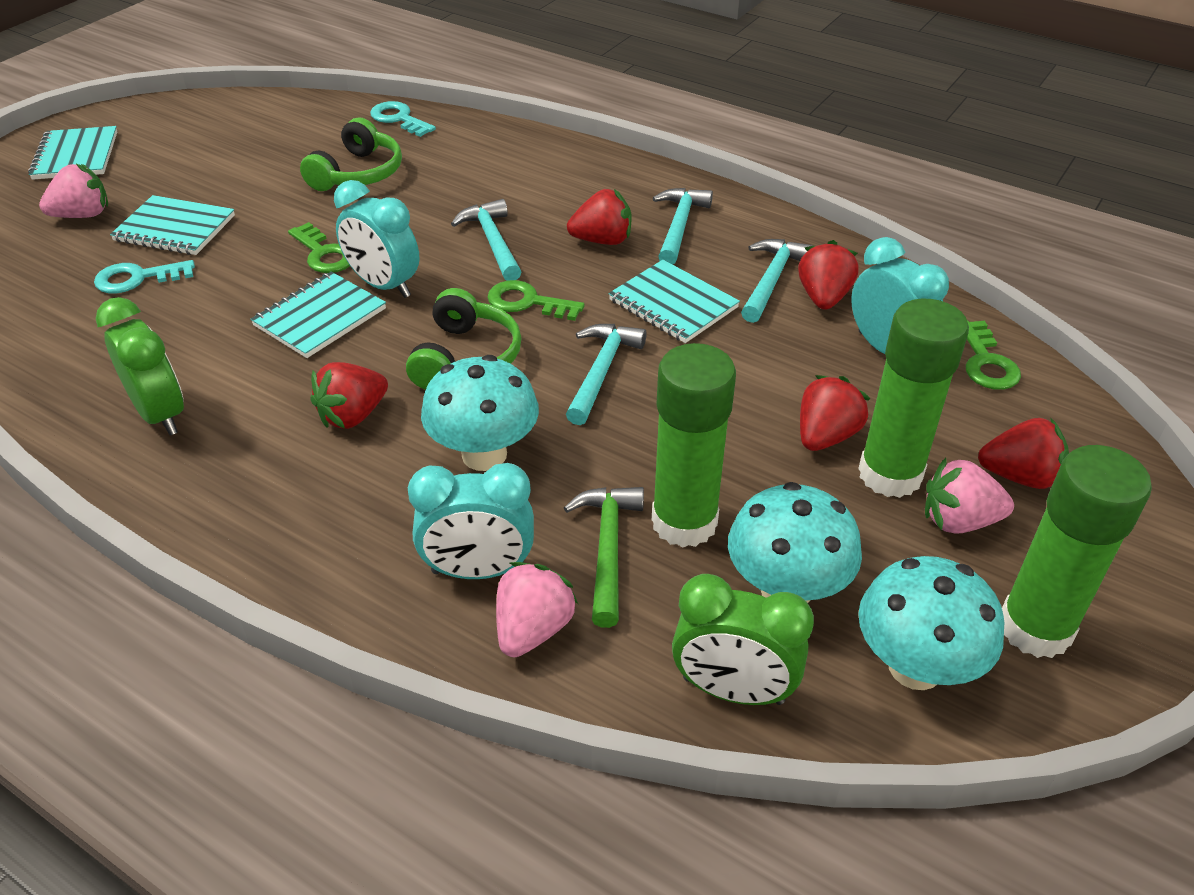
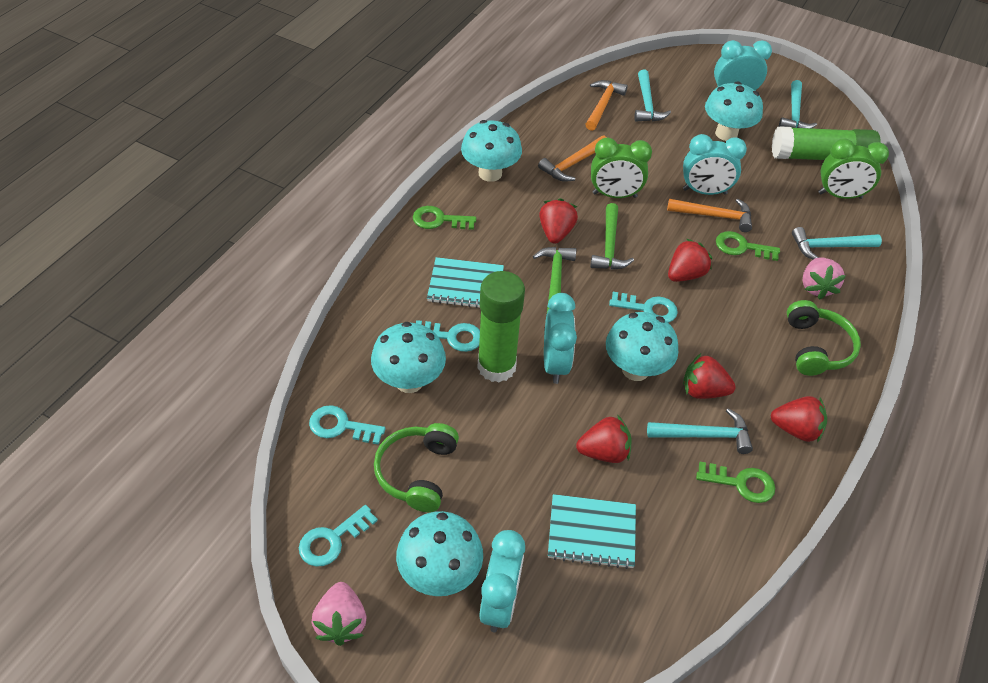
green glue stick: 3 -> 2
green hammer: 1 -> 2
orange hammer: 0 -> 3
pink strawberry: 3 -> 2
turquoise clock: 3 -> 4
turquoise key: 2 -> 4
turquoise mushroom: 3 -> 5
turquoise notebook: 4 -> 2

